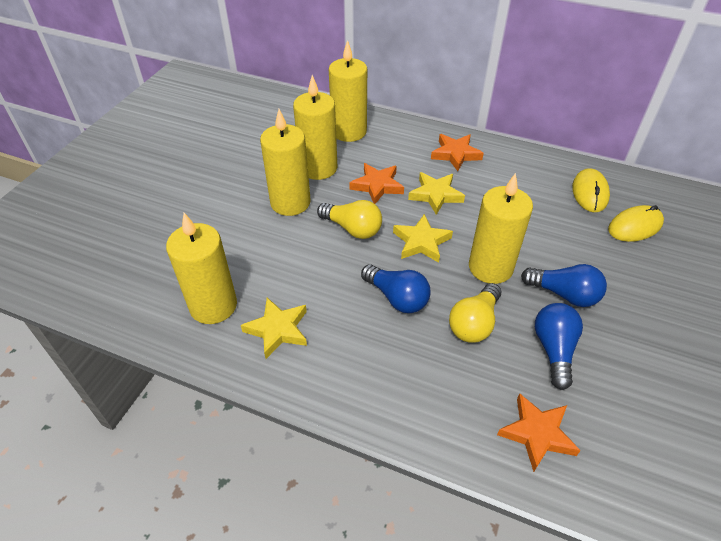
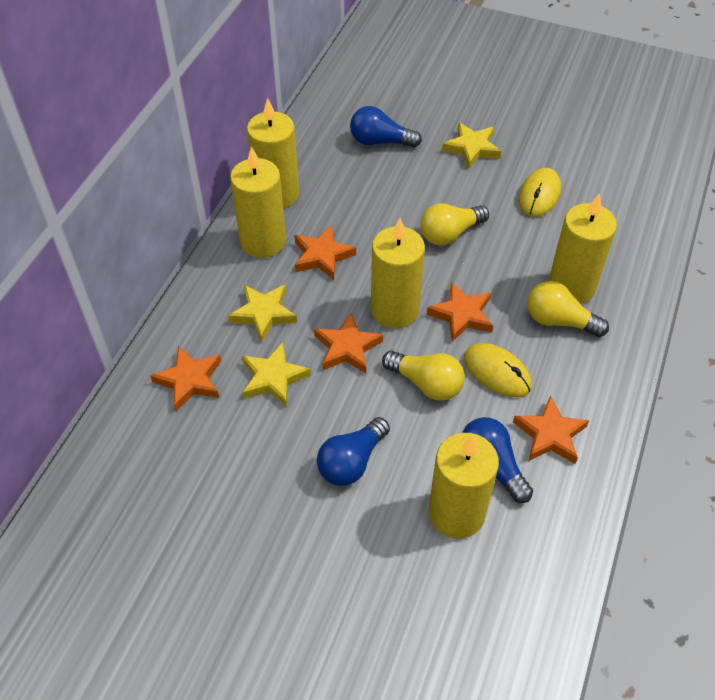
orange star: 3 -> 5
yellow light bulb: 2 -> 3

